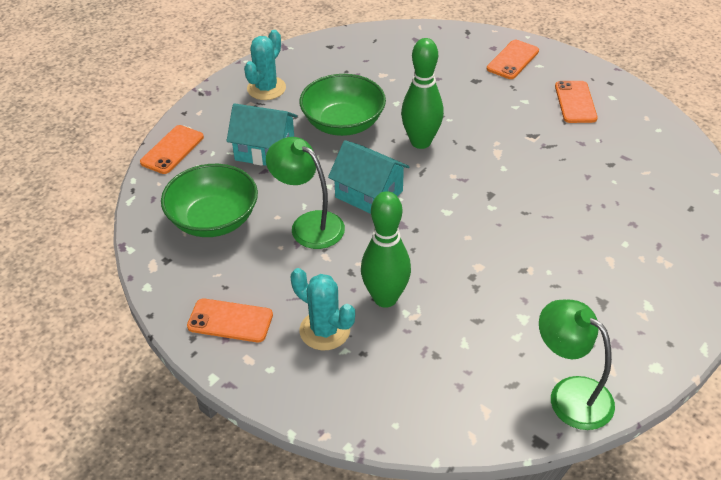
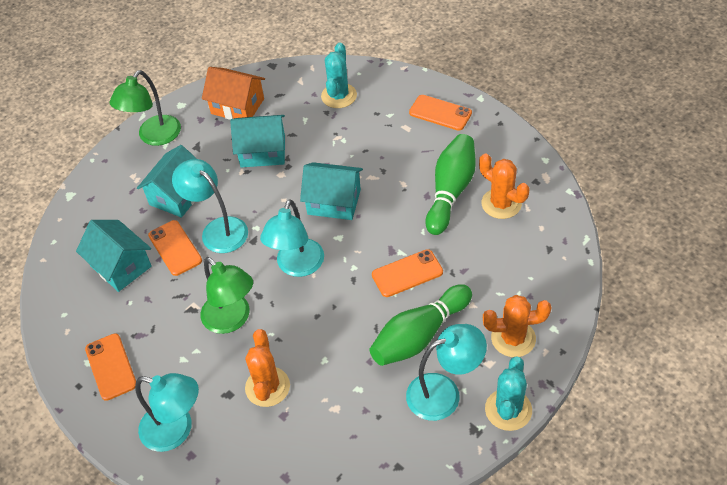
green bowl: 2 -> 0
orange cactus: 0 -> 3
orange house: 0 -> 1
turquoise house: 2 -> 4
turquoise lamp: 0 -> 4

